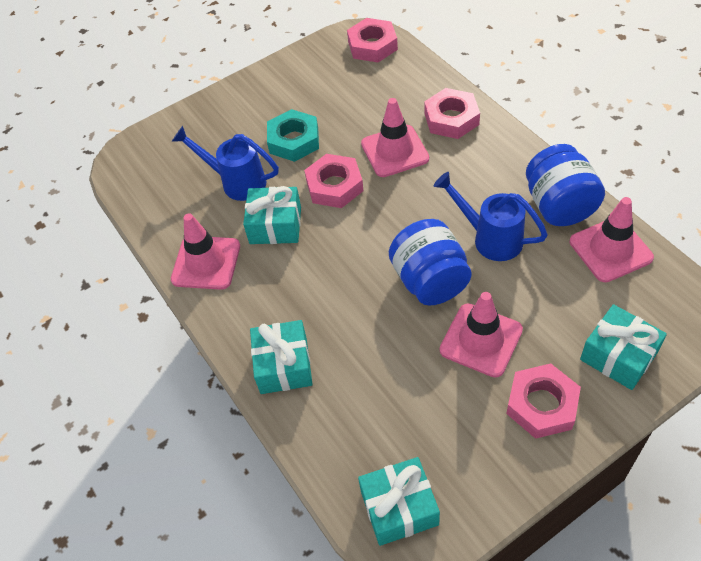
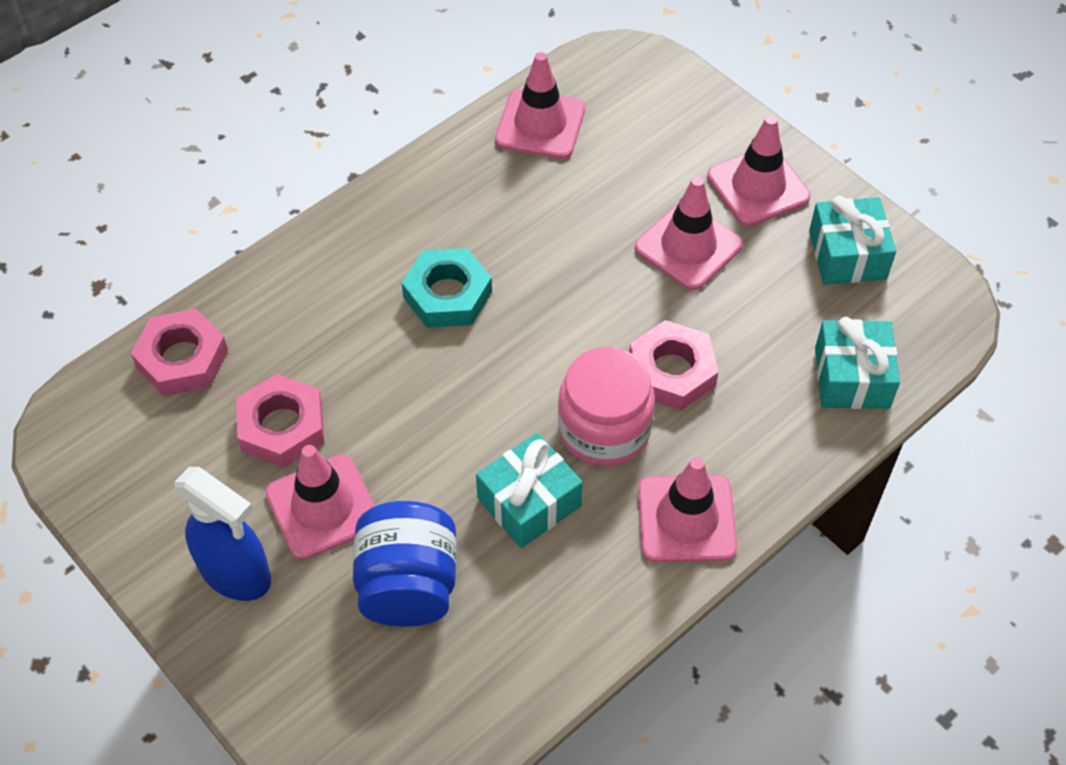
blue jar: 2 -> 1
blue spray bottle: 0 -> 1
blue watering can: 2 -> 0
pink jar: 0 -> 1
pink nut: 4 -> 3
pink traffic cone: 4 -> 5
turquoise gift: 4 -> 3

